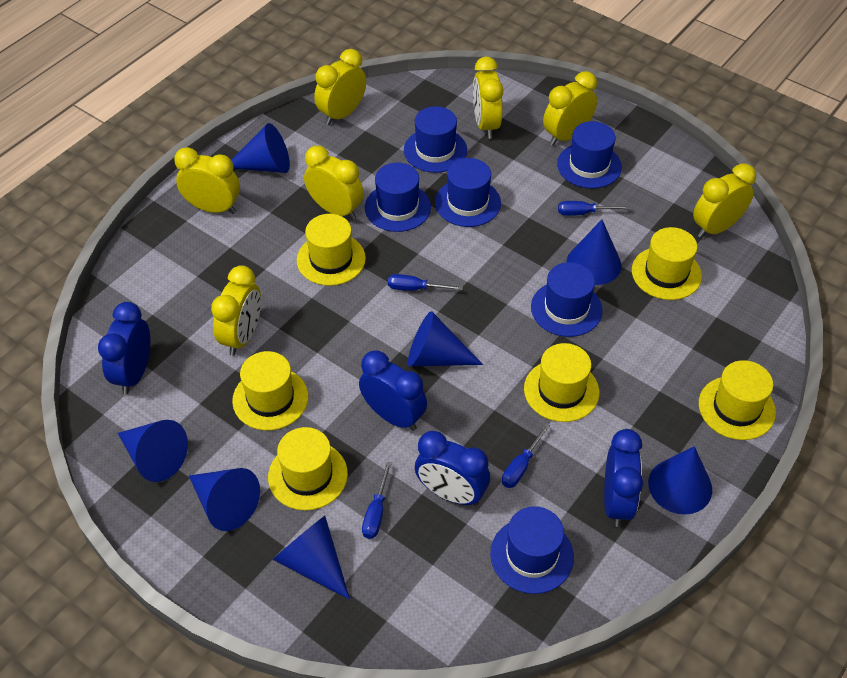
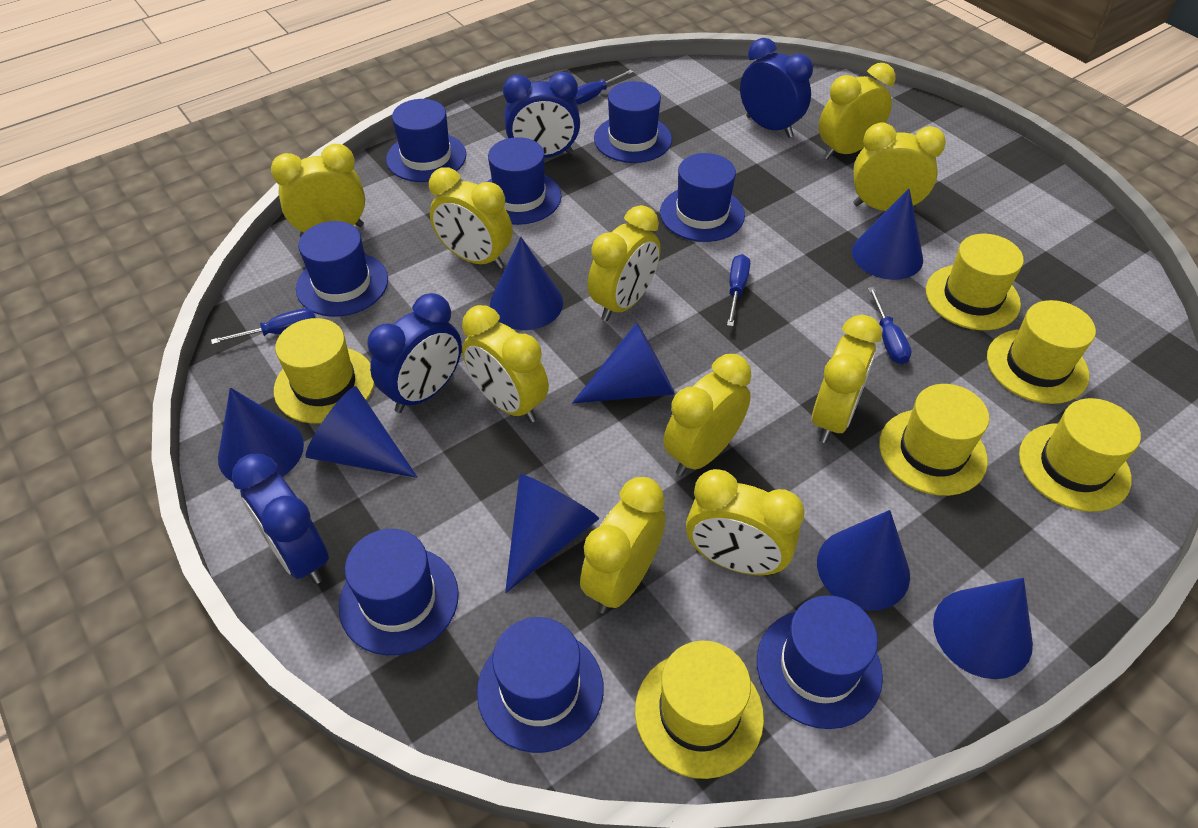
blue cone: 7 -> 8
blue hat: 6 -> 8
yellow clock: 7 -> 10

